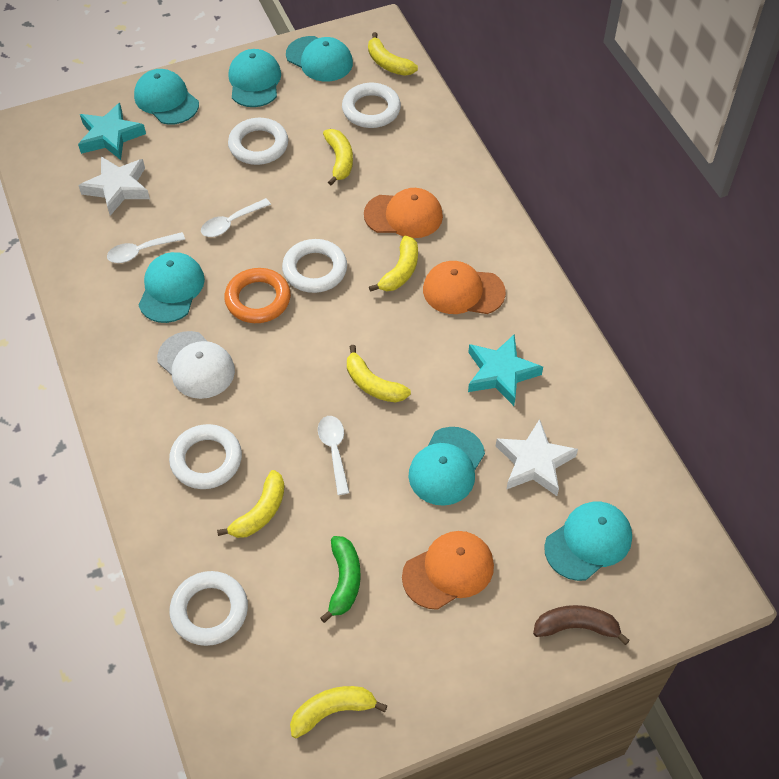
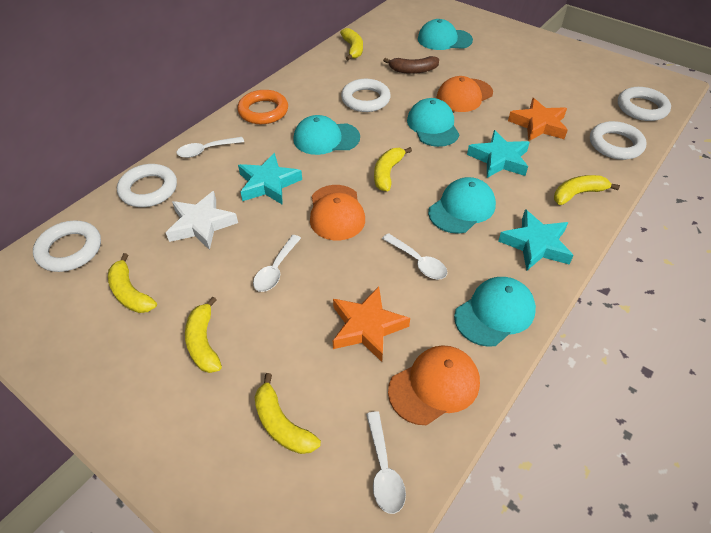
green banana: 1 -> 0
orange star: 0 -> 2
turquoise cap: 6 -> 5
turquoise star: 2 -> 3
white cap: 1 -> 0
white spoon: 3 -> 4
white star: 2 -> 1

